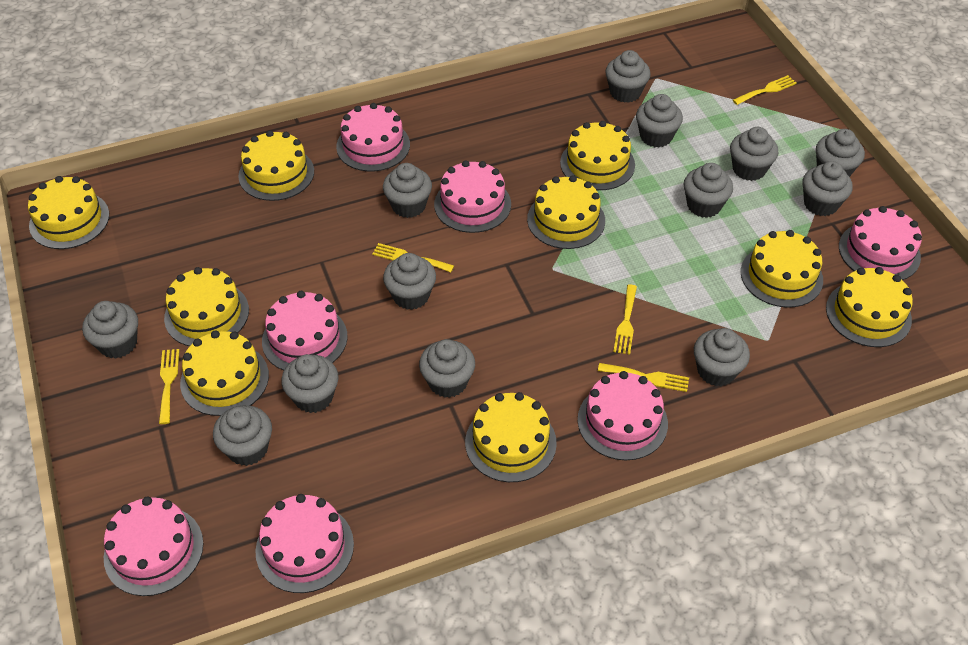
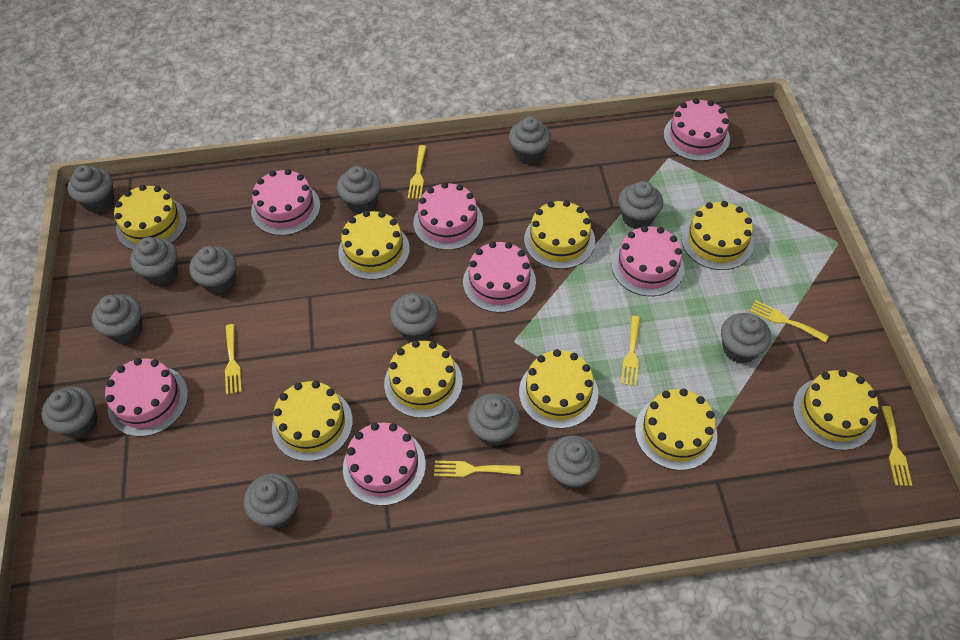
yellow fork: 5 -> 6

